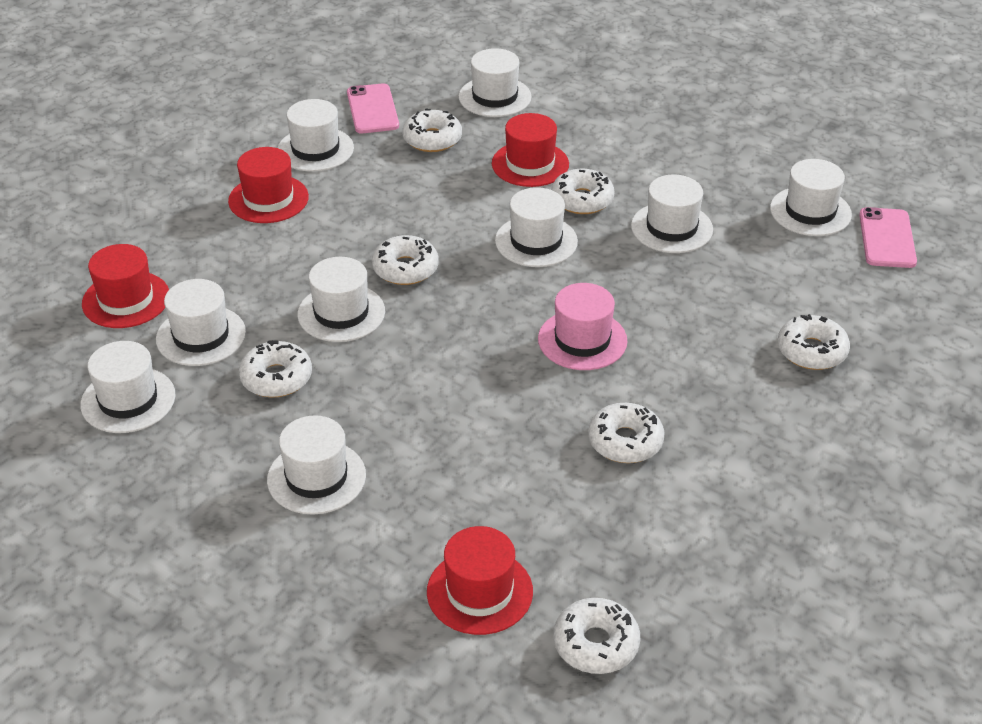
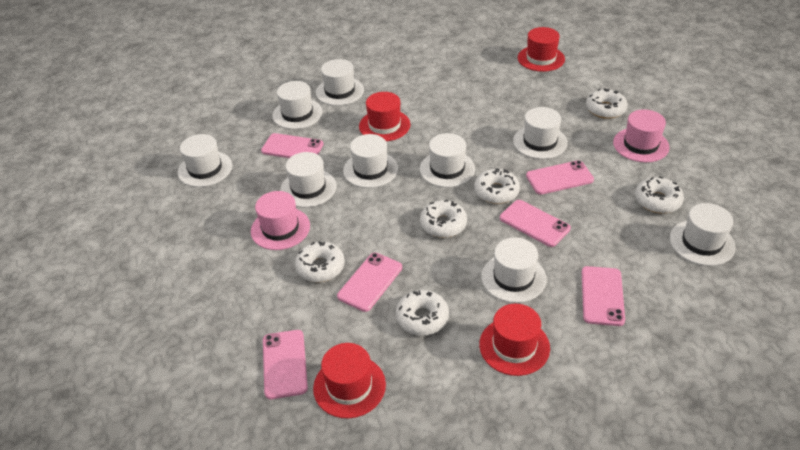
pink hat: 1 -> 2
pink phone: 2 -> 6
white donut: 7 -> 6

